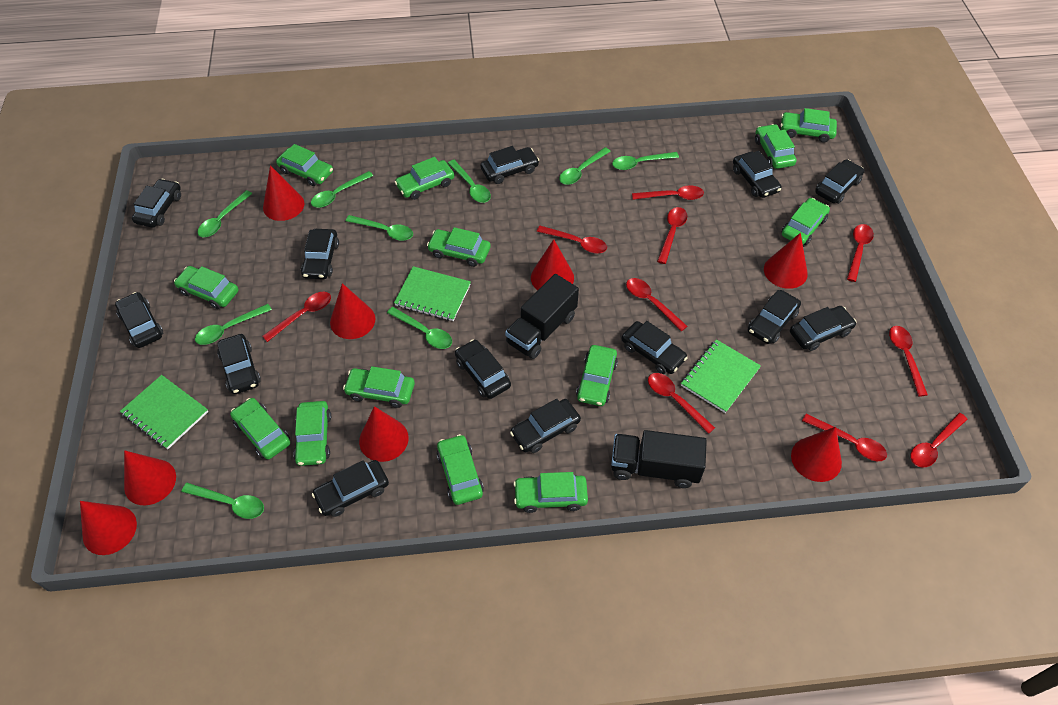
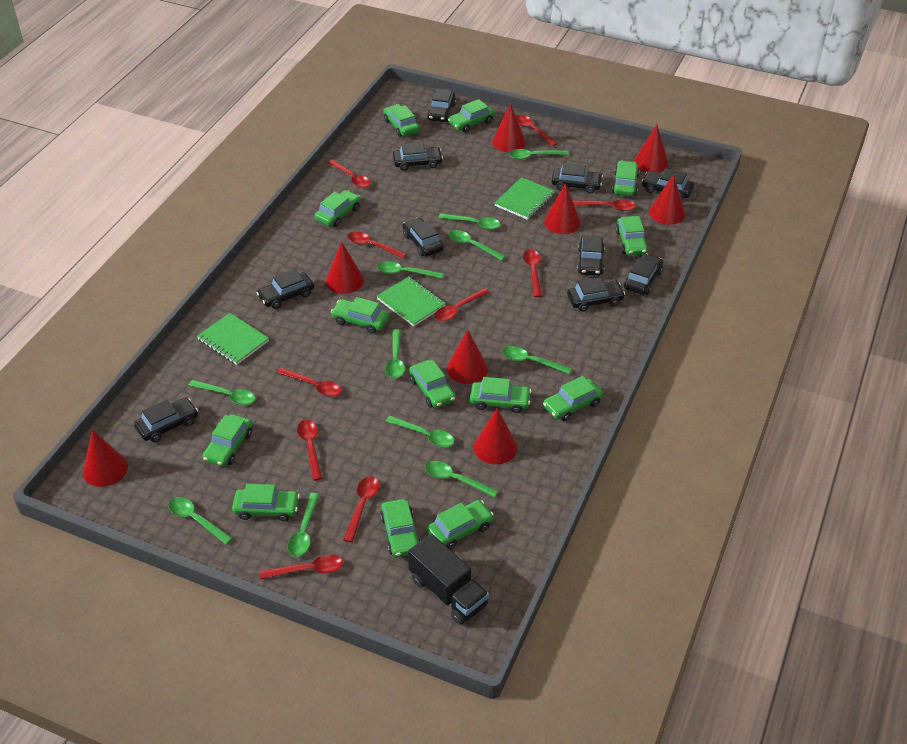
black car: 13 -> 10
black truck: 2 -> 1
green spoon: 9 -> 11

